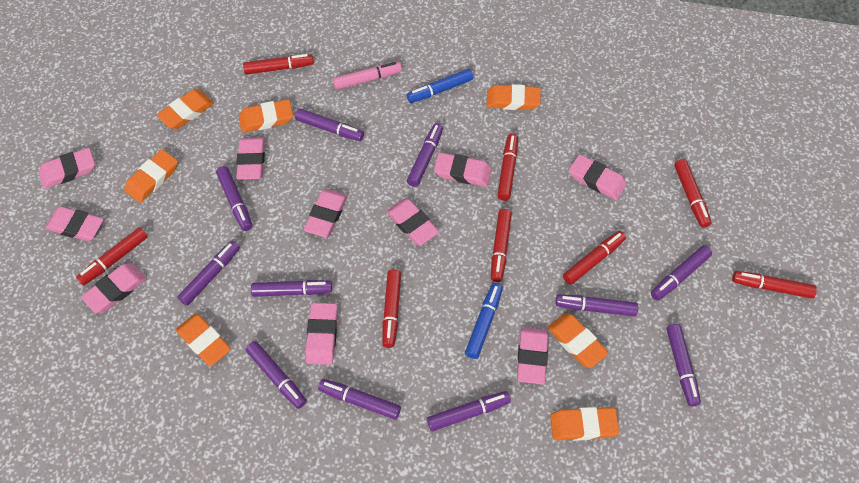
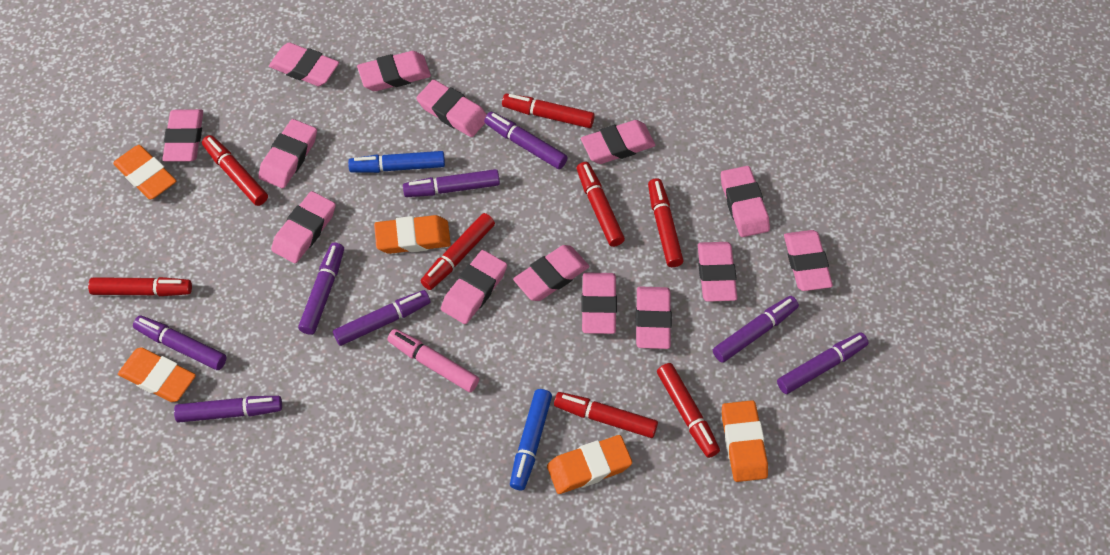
orange eraser: 7 -> 5
pink eraser: 10 -> 14
purple marker: 11 -> 8

